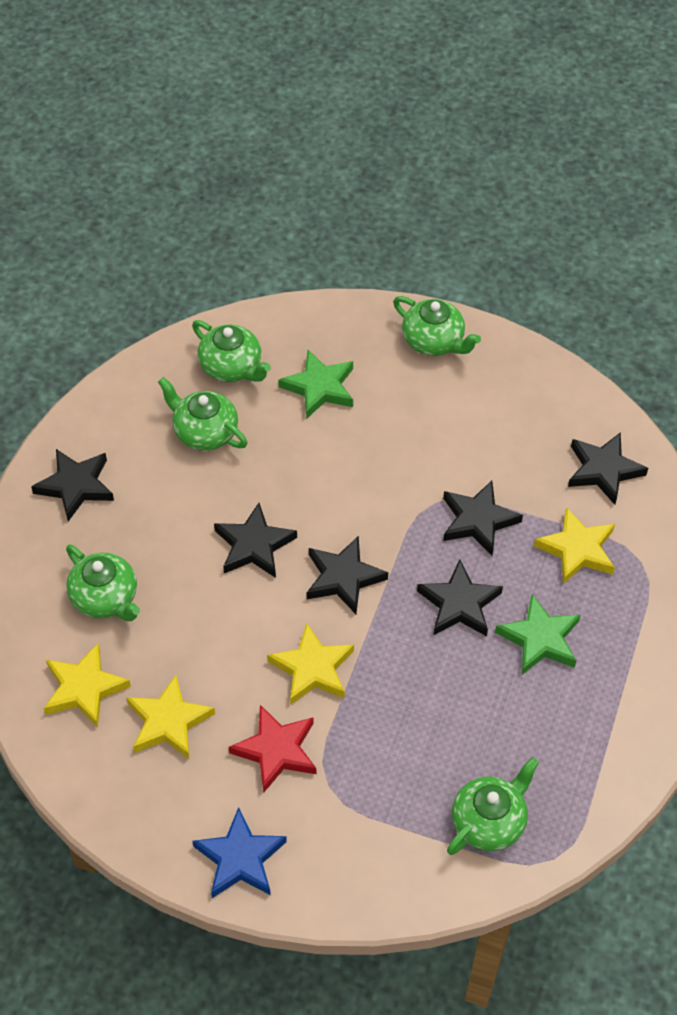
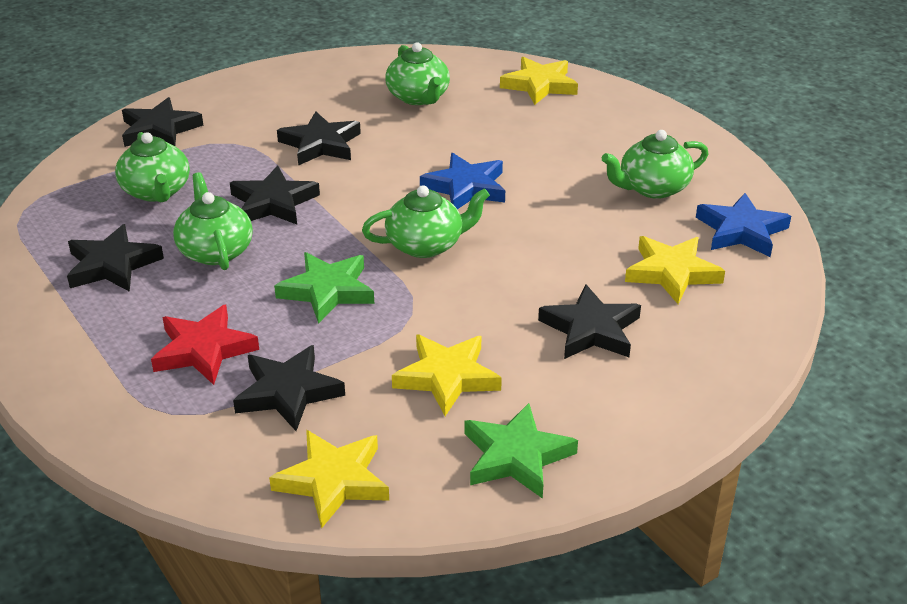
blue star: 1 -> 2

